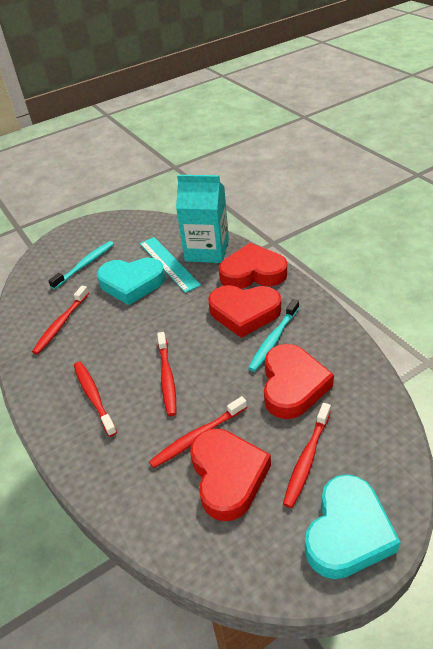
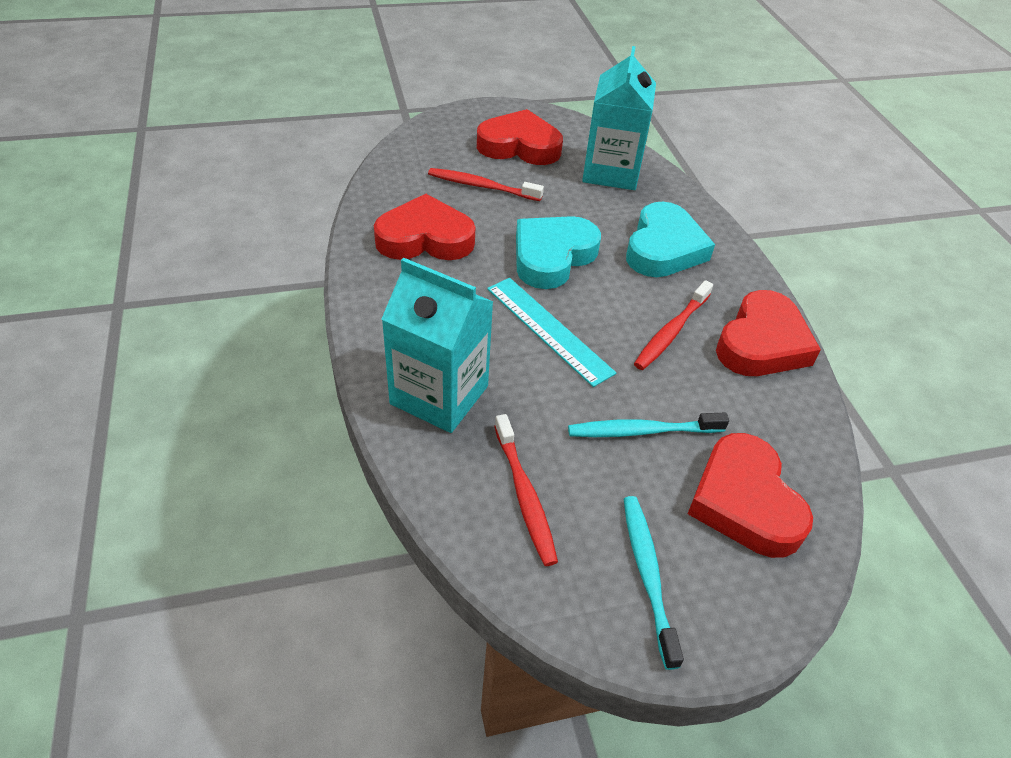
red toothbrush: 5 -> 3
turquoise carton: 1 -> 2

